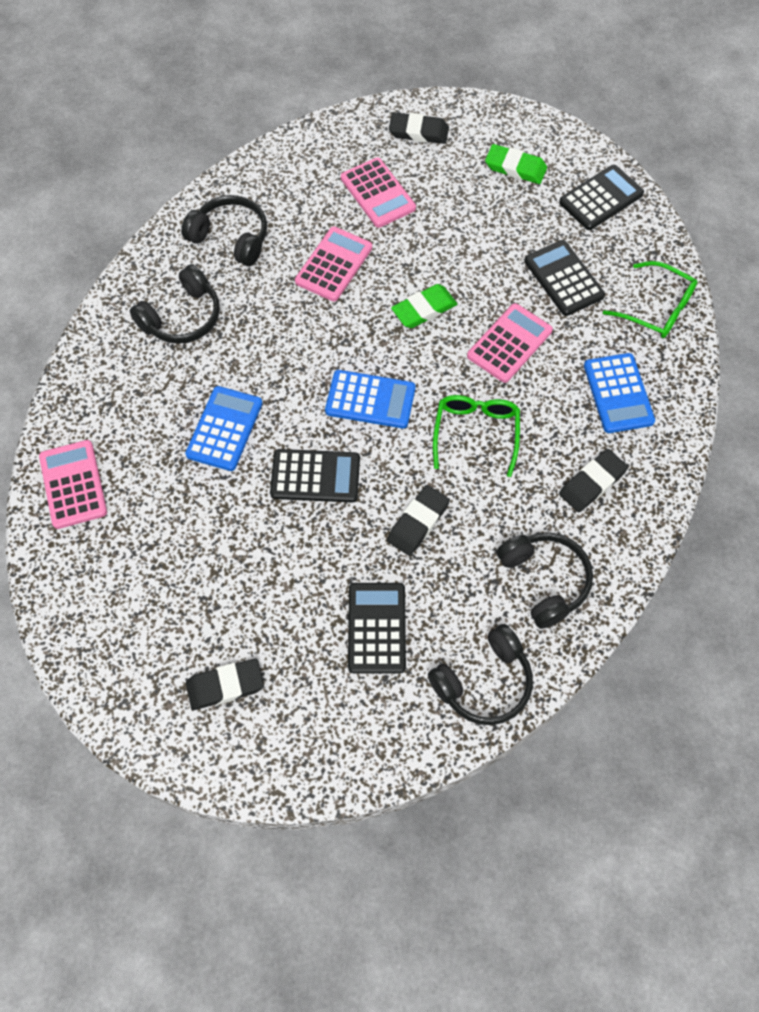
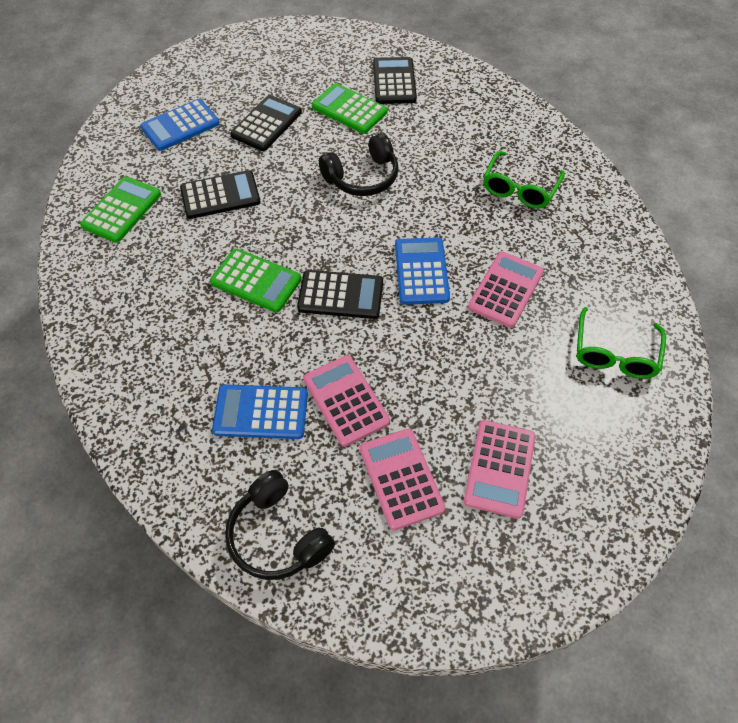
black eraser: 4 -> 0
black headphones: 4 -> 2
green calculator: 0 -> 3
green eraser: 2 -> 0

